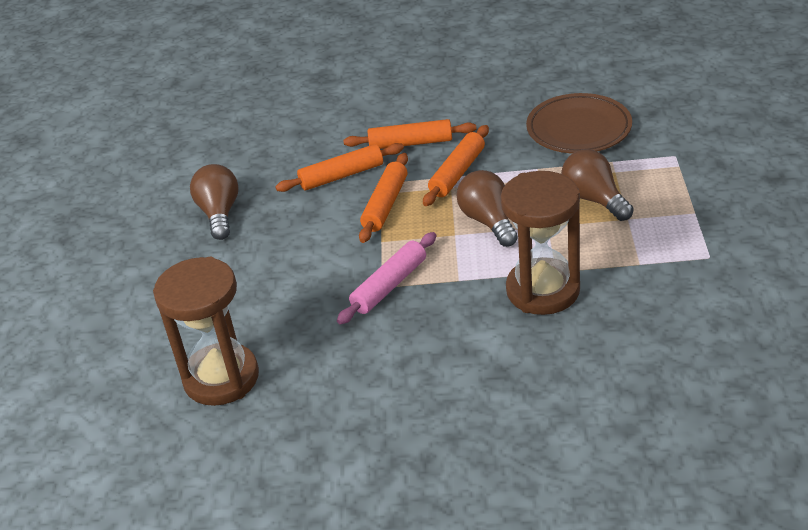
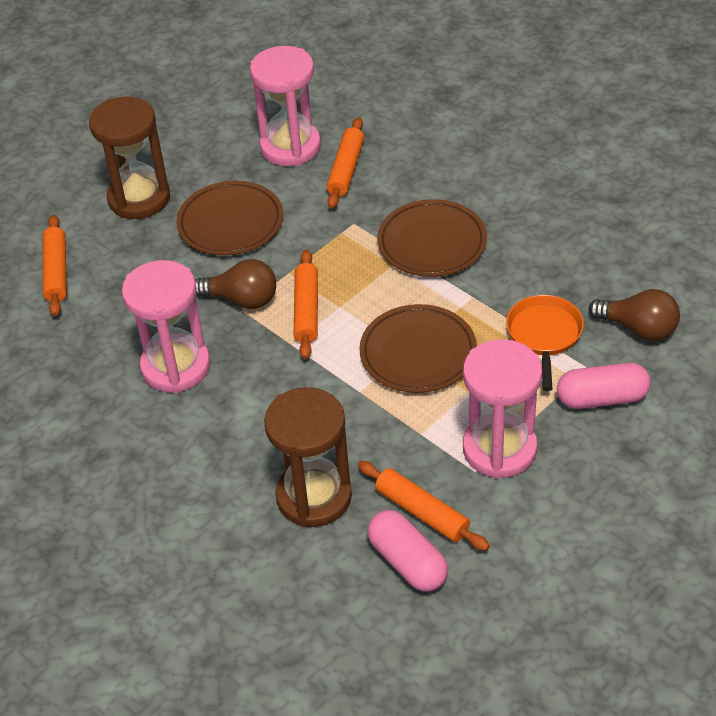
brown light bulb: 3 -> 2
brown plate: 1 -> 3
orange pan: 0 -> 1
pink capsule: 0 -> 2
pink hourglass: 0 -> 3
pink rolling pin: 1 -> 0

